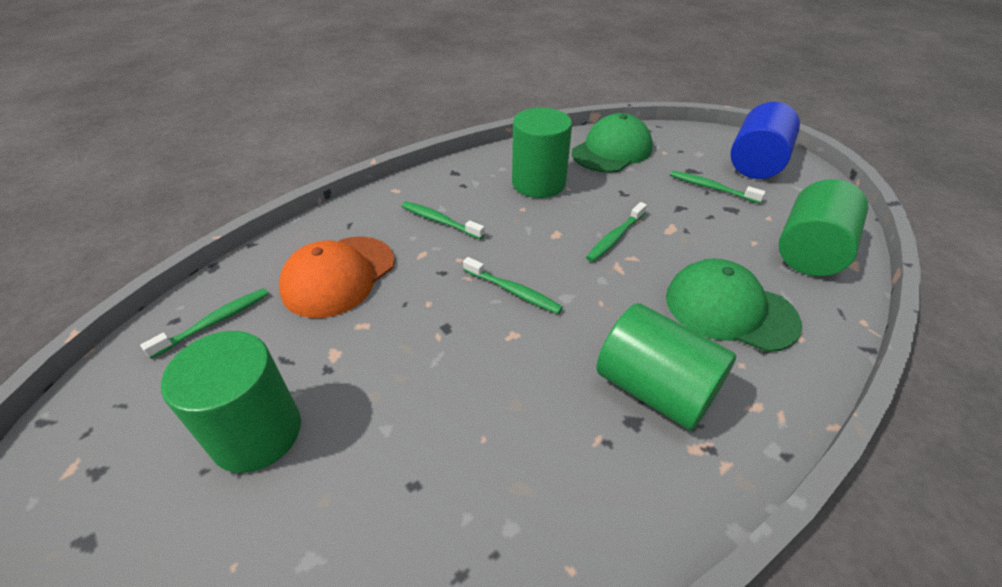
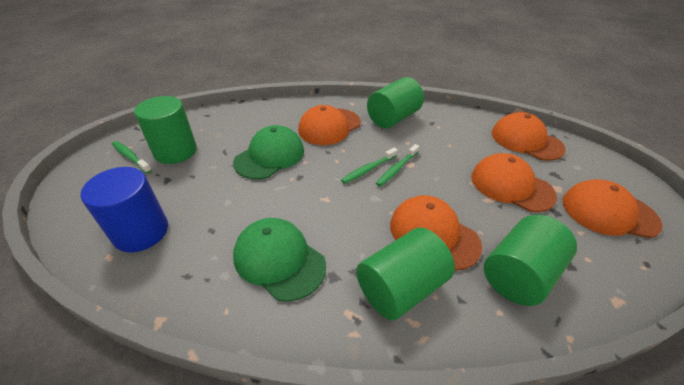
green toothbrush: 5 -> 3
orange cap: 1 -> 5

